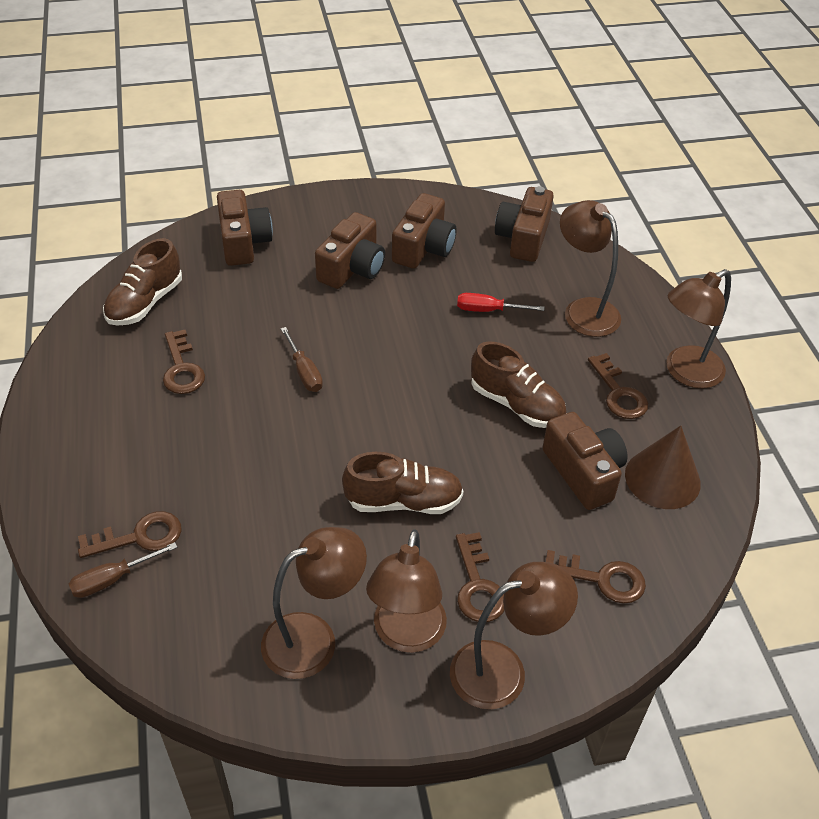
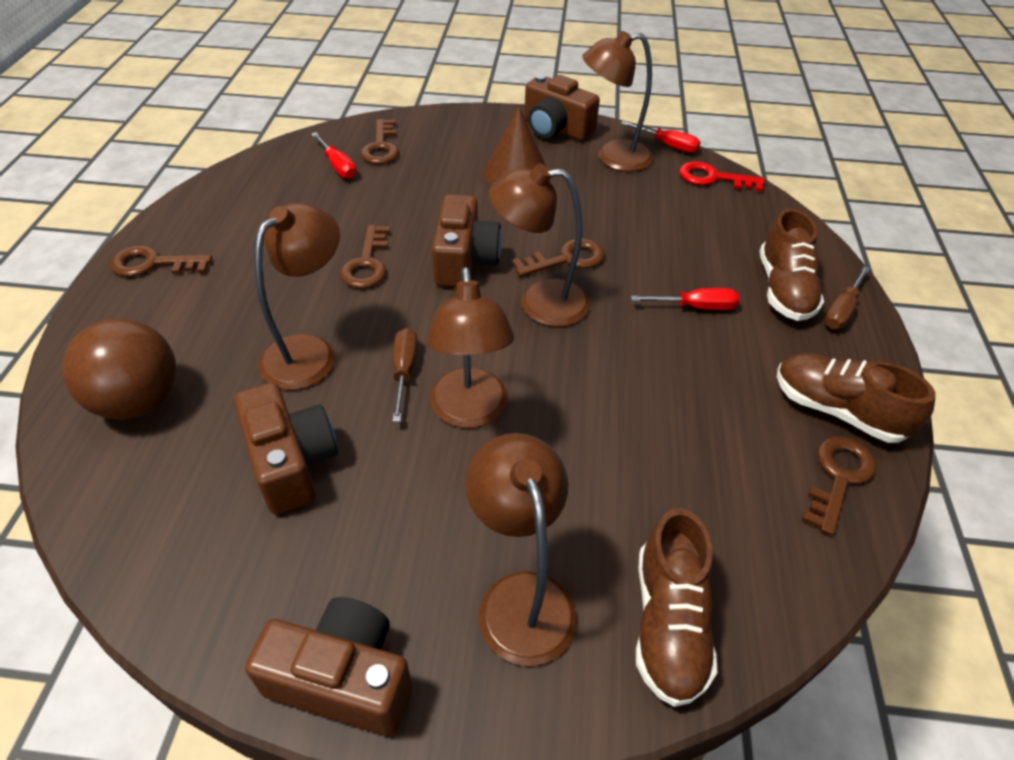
brown ball: 0 -> 1
brown camera: 5 -> 4
red key: 0 -> 1
red screwdriver: 1 -> 3

